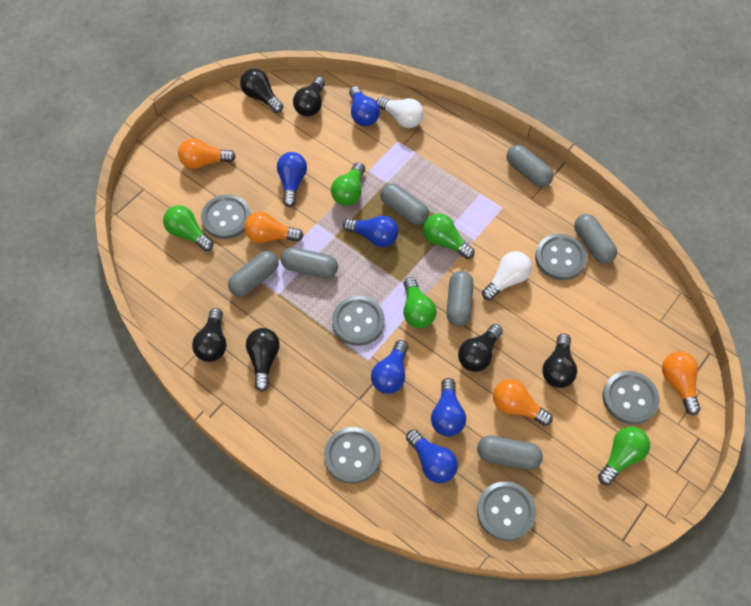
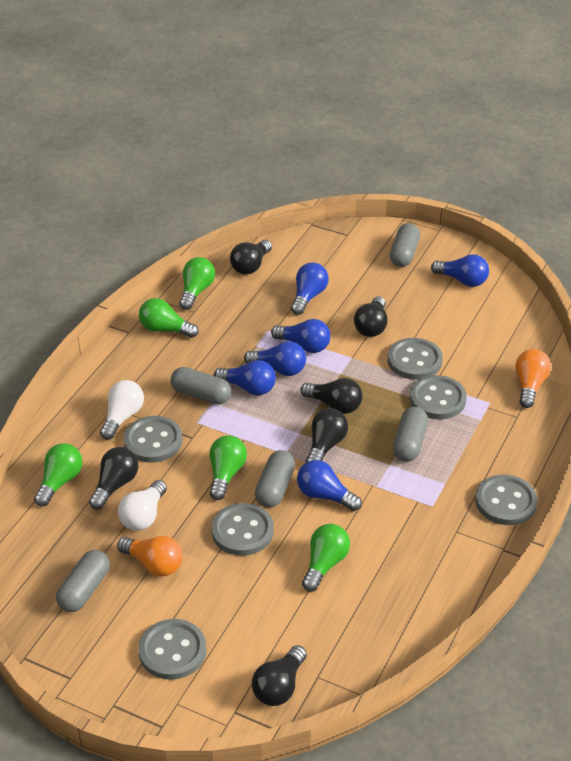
grey capsule: 7 -> 5
orange light bulb: 4 -> 2

